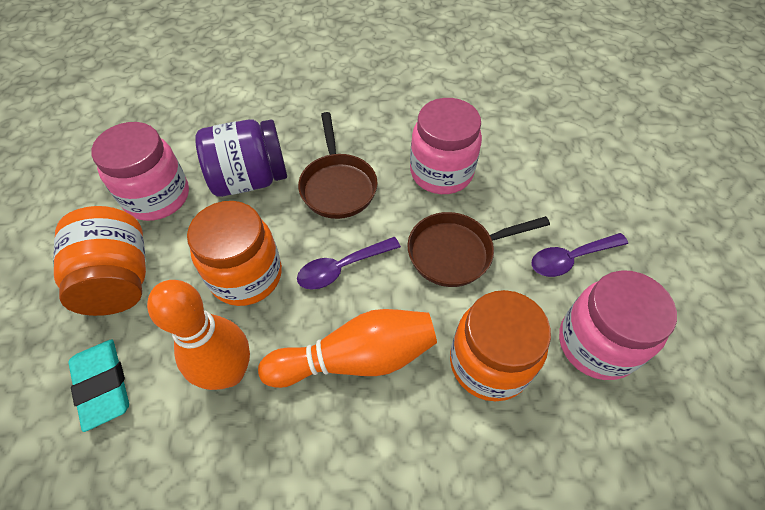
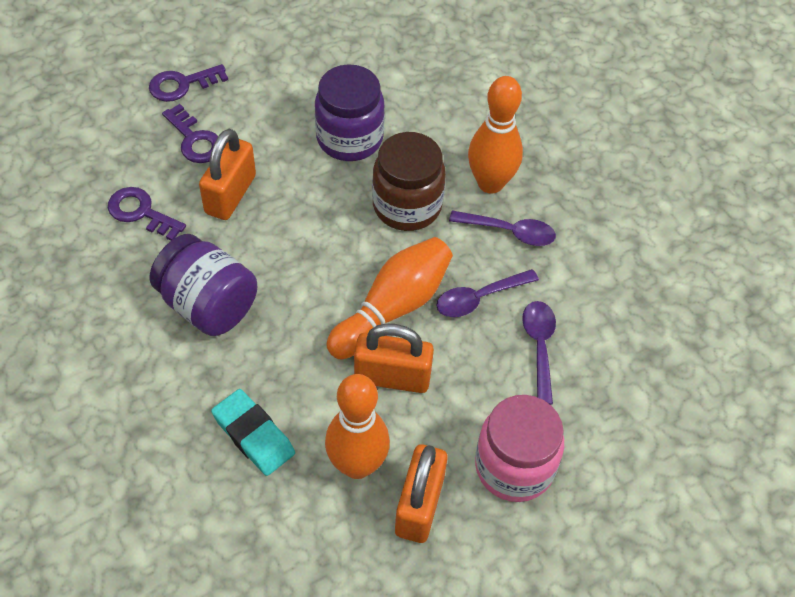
brown jar: 0 -> 1
brown pan: 2 -> 0
orange bowling pin: 2 -> 3
orange jar: 3 -> 0
orange padlock: 0 -> 3
pink jar: 3 -> 1
purple jar: 1 -> 2
purple key: 0 -> 3
purple spoon: 2 -> 3

